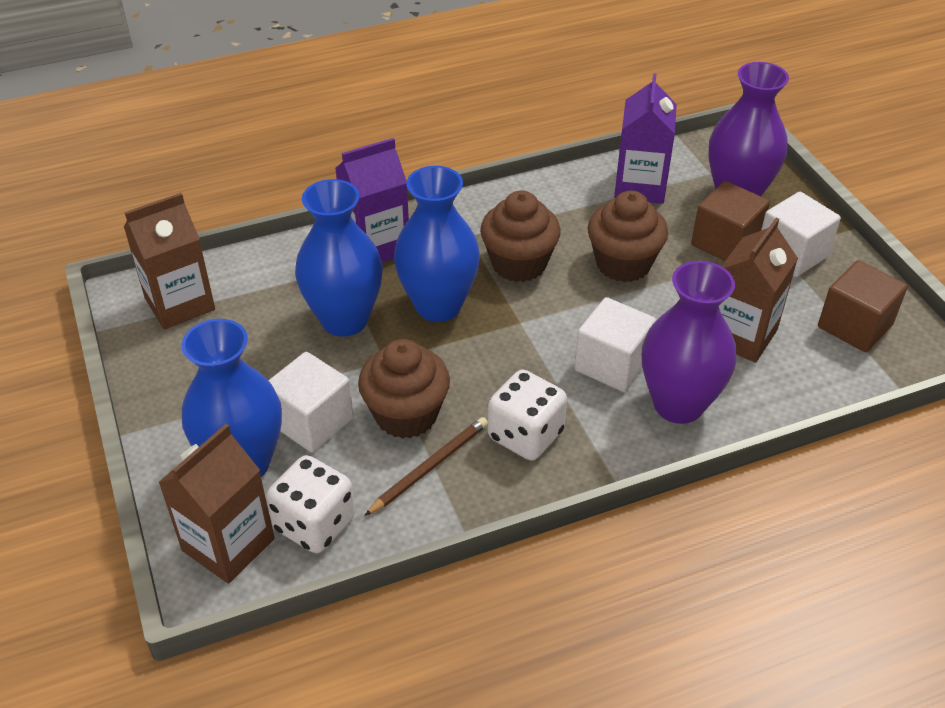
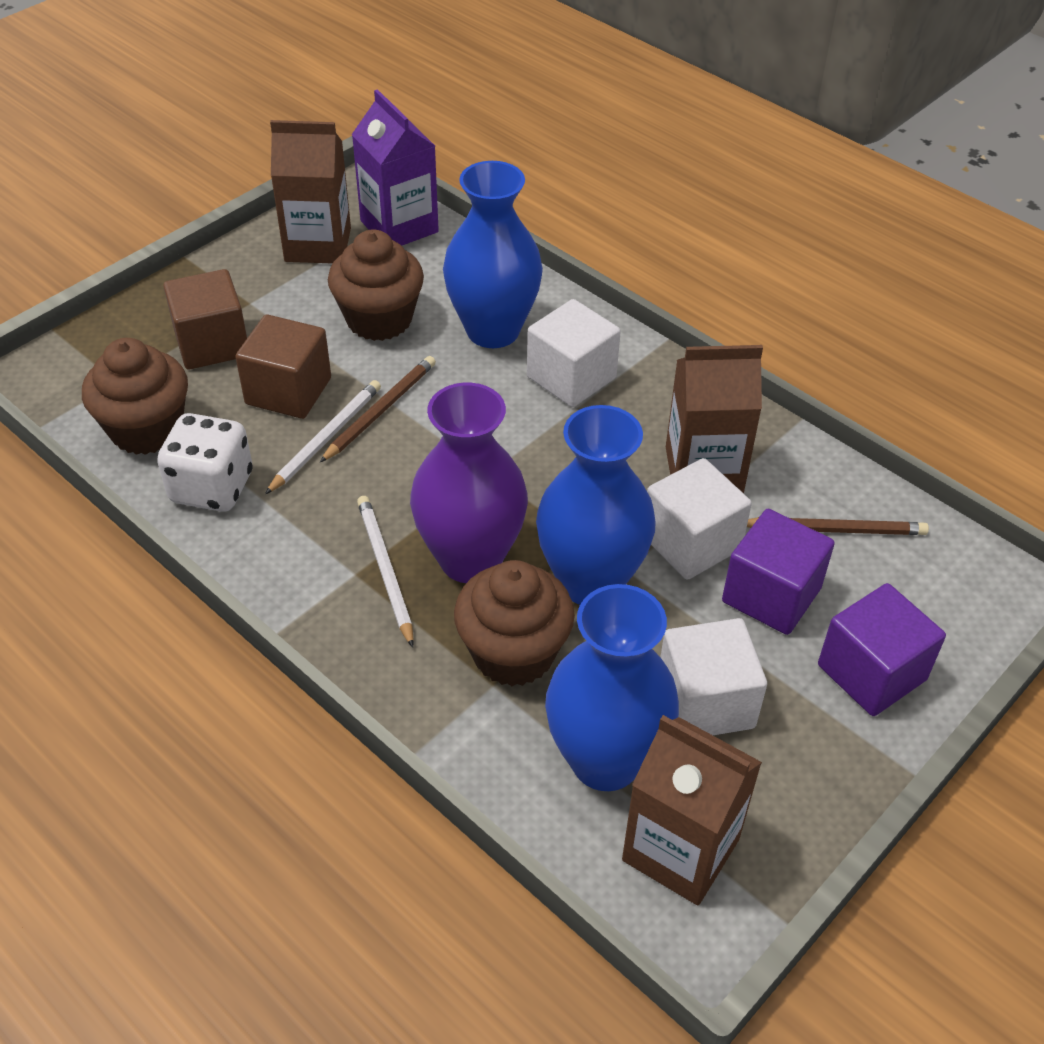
brown pencil: 1 -> 2
purple carton: 2 -> 1
purple cube: 0 -> 2
purple vase: 2 -> 1
white dice: 2 -> 1
white pencil: 0 -> 2

